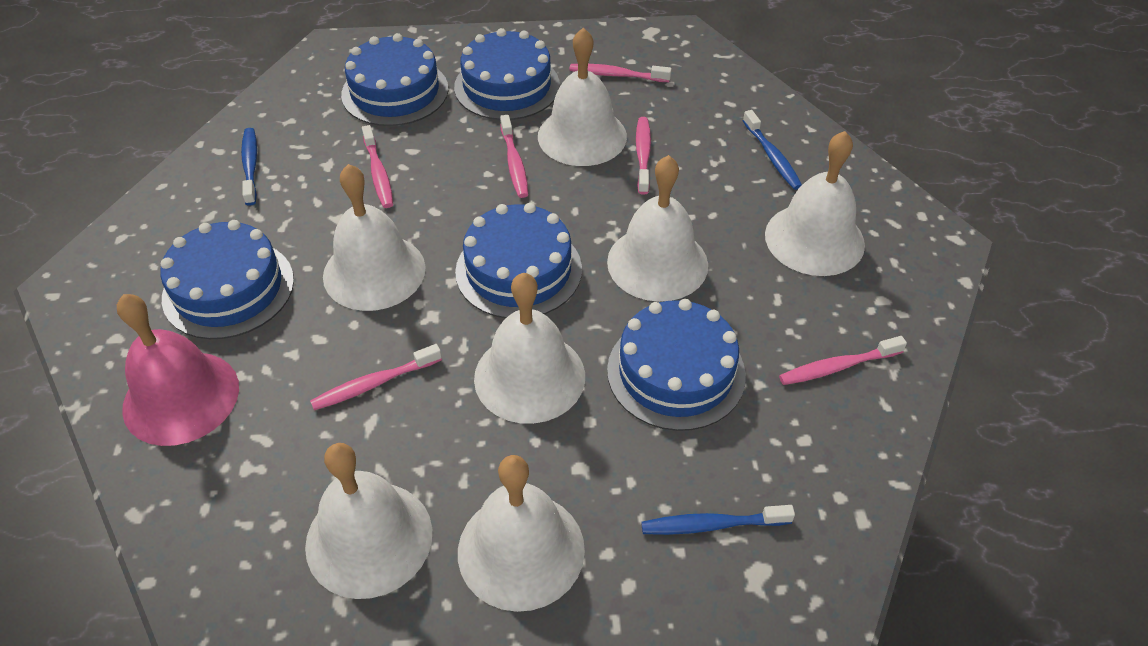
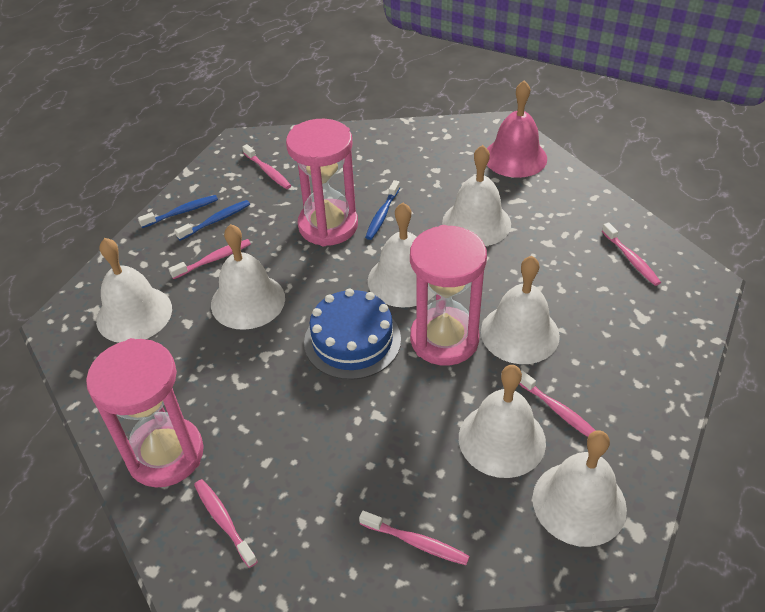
blue cake: 5 -> 1
pink hourglass: 0 -> 3

